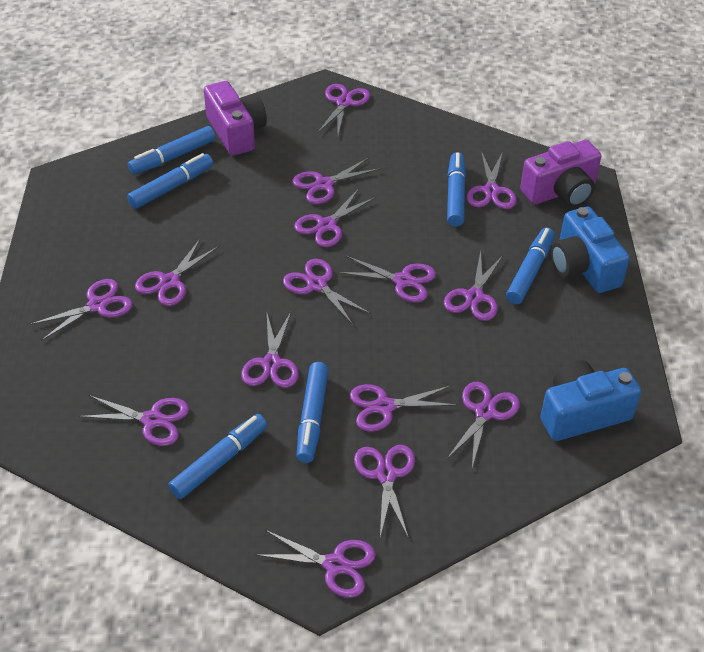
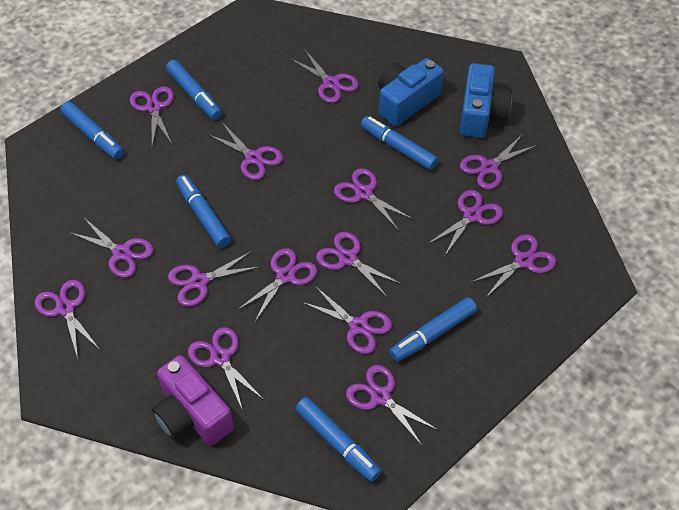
purple camera: 2 -> 1

